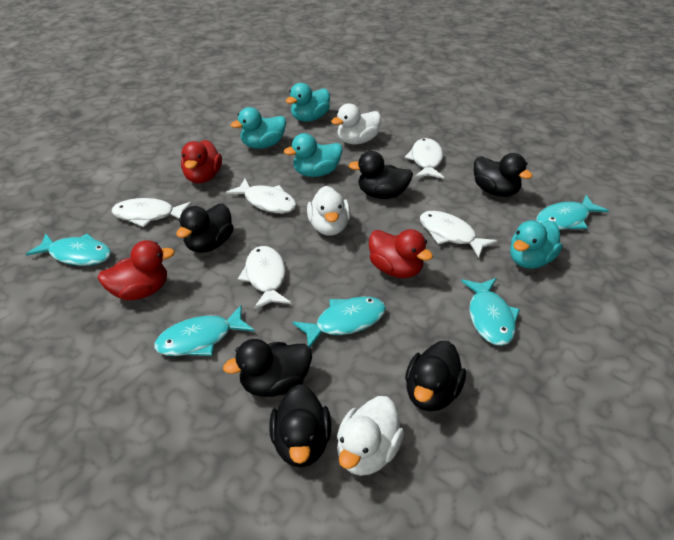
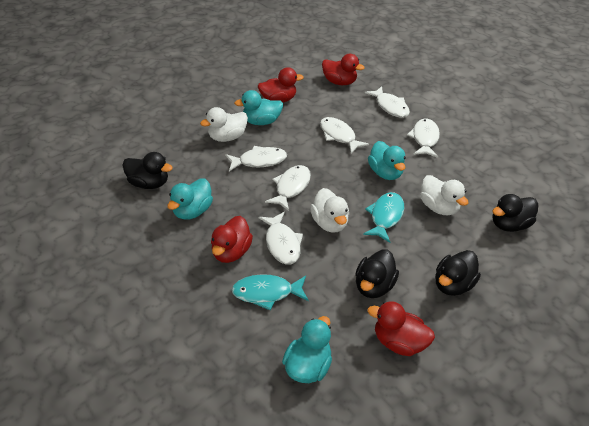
black duck: 6 -> 4
red duck: 3 -> 4
turquoise fish: 5 -> 2
white fish: 5 -> 6

